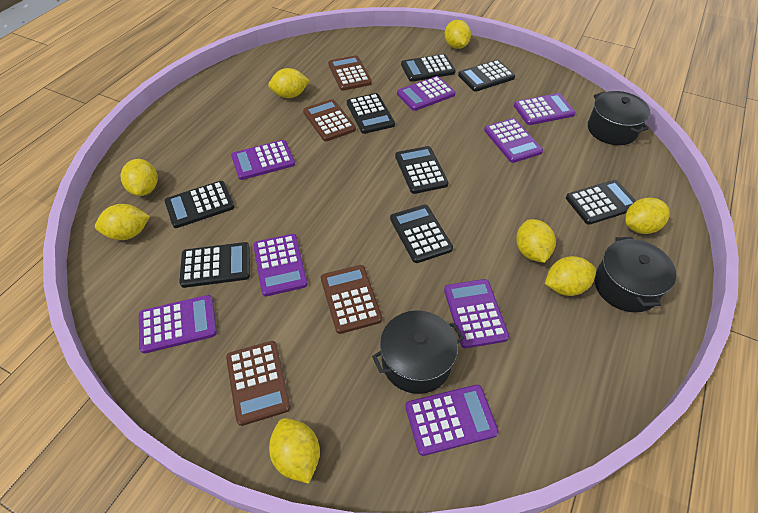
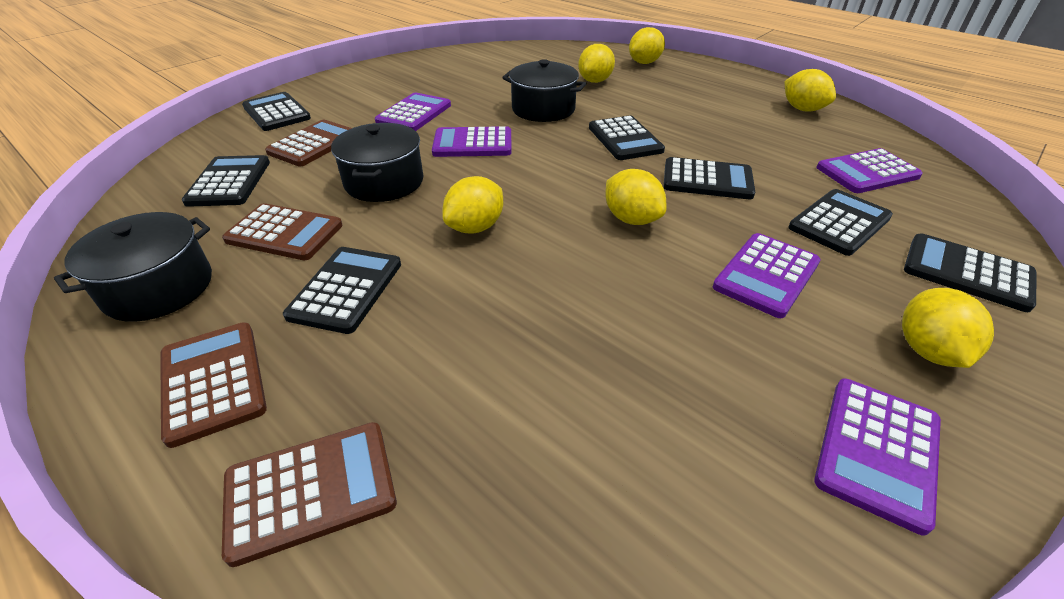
black calculator: 8 -> 7
purple calculator: 8 -> 5
yellow lemon: 8 -> 6

